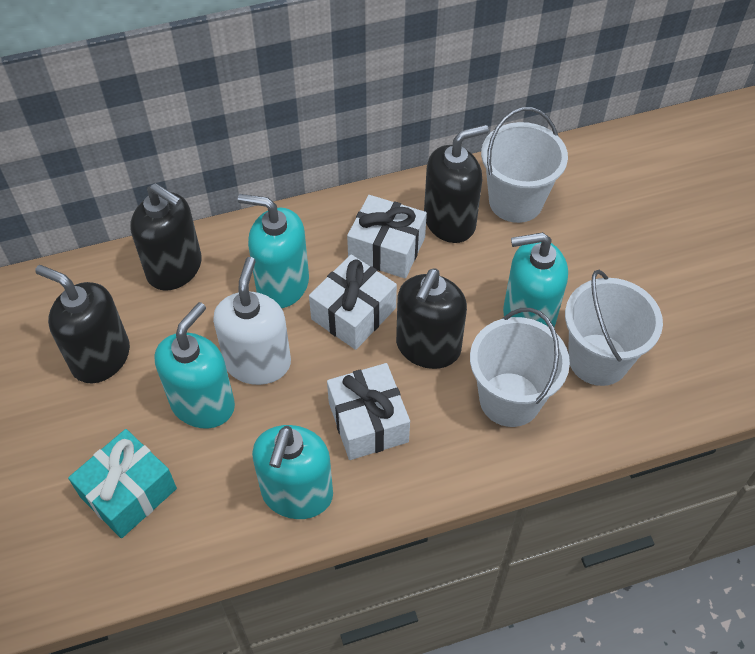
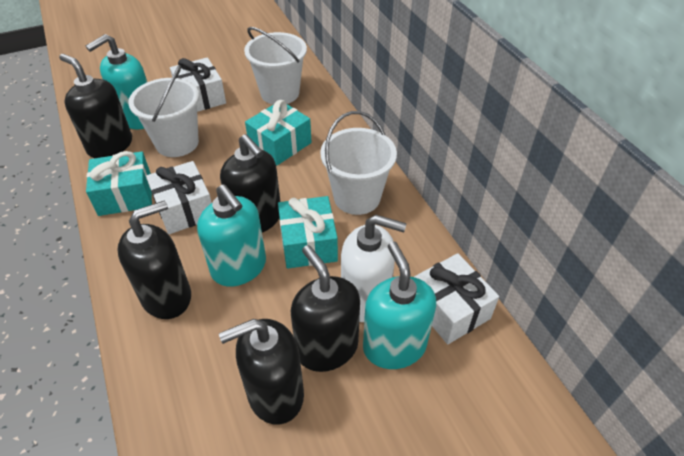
black soap dispenser: 4 -> 5
turquoise gift: 1 -> 3
turquoise soap dispenser: 4 -> 3

